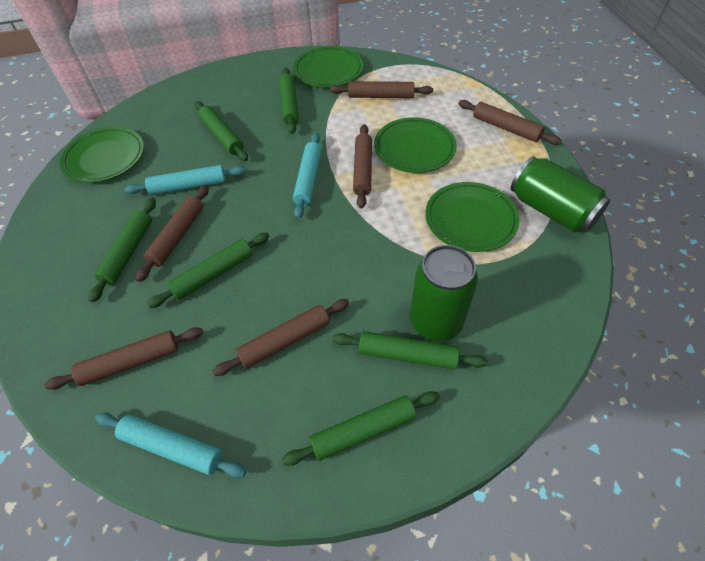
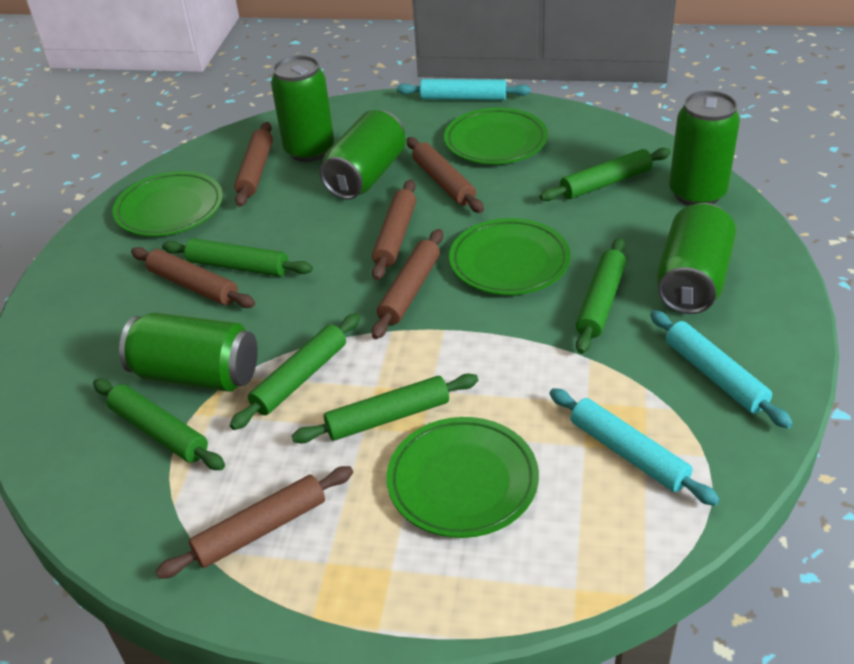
green can: 2 -> 5

